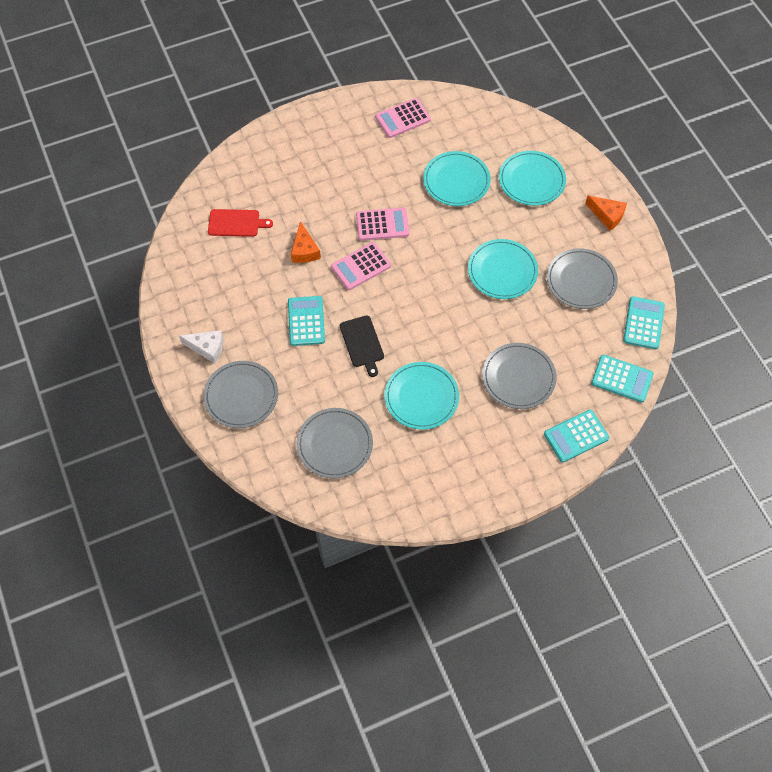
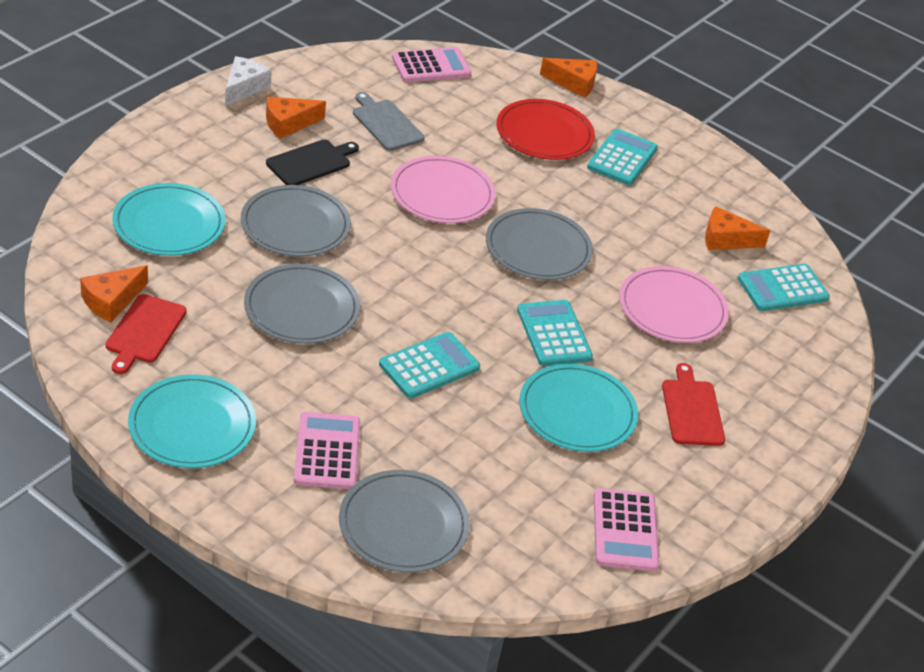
grey cutting board: 0 -> 1
orange cheese: 2 -> 4
pink plate: 0 -> 2
red cutting board: 1 -> 2
red plate: 0 -> 1
turquoise plate: 4 -> 3

